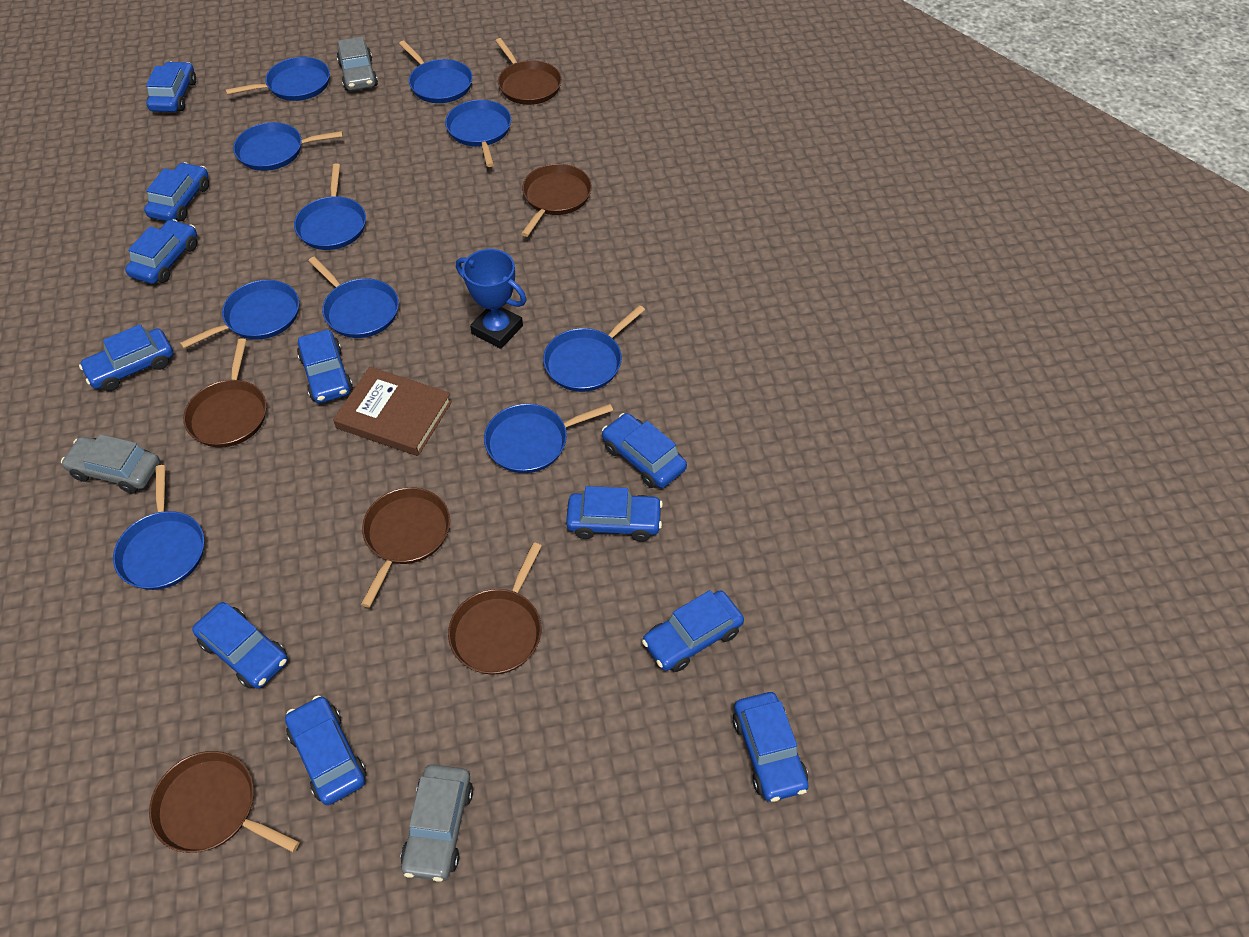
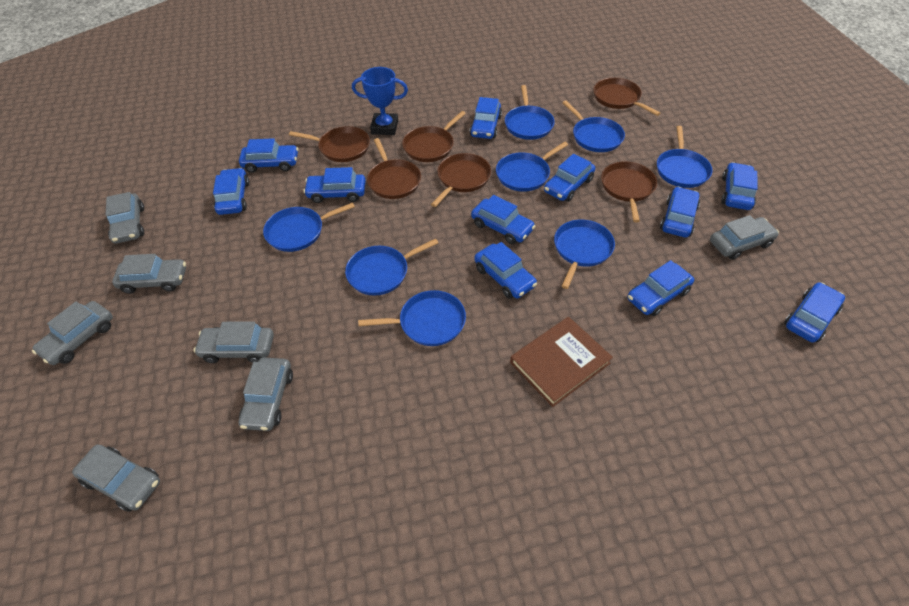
blue pan: 10 -> 8
grey car: 3 -> 7

